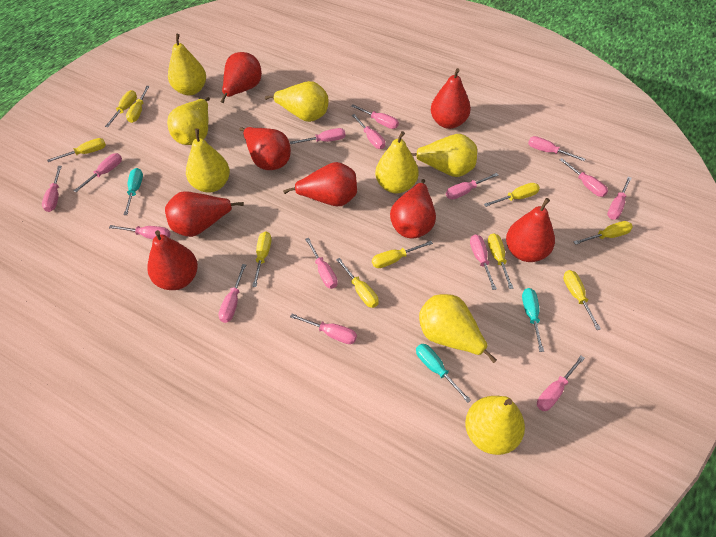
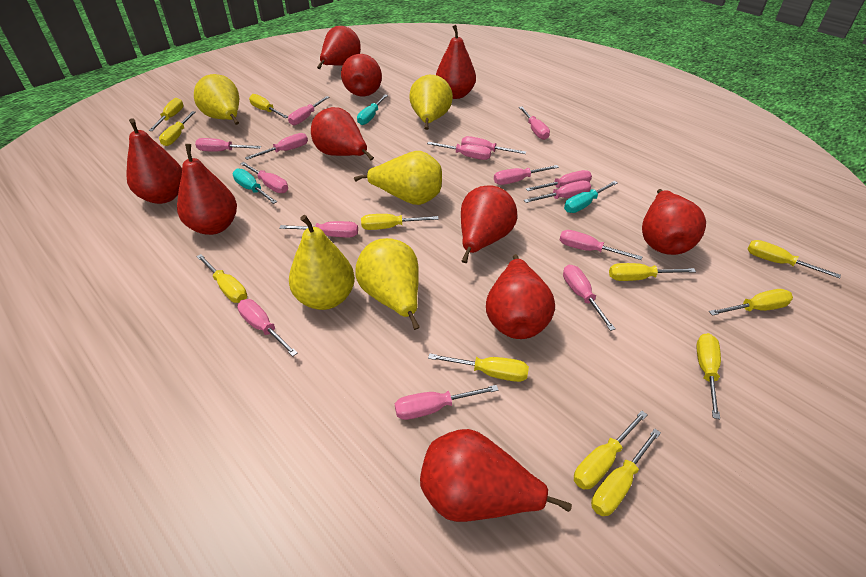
red pear: 8 -> 10
yellow pear: 8 -> 5
yellow screwdriver: 10 -> 12

